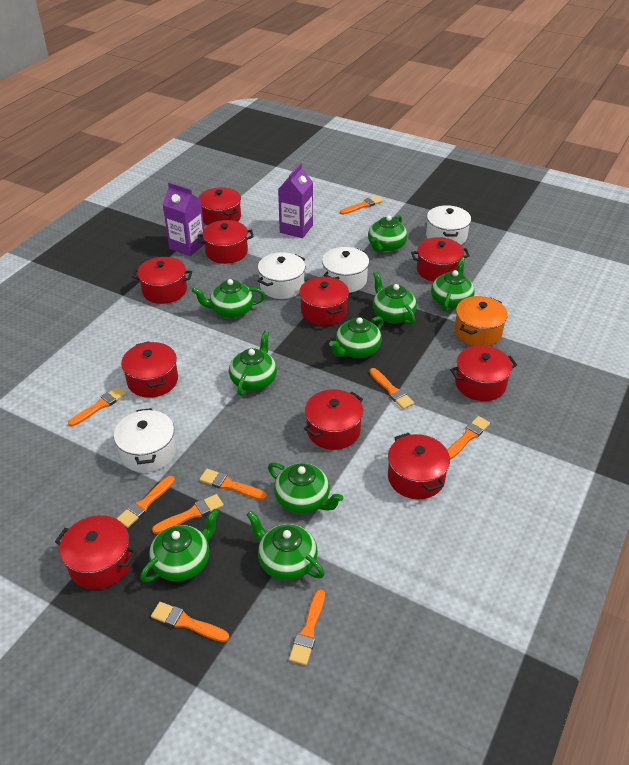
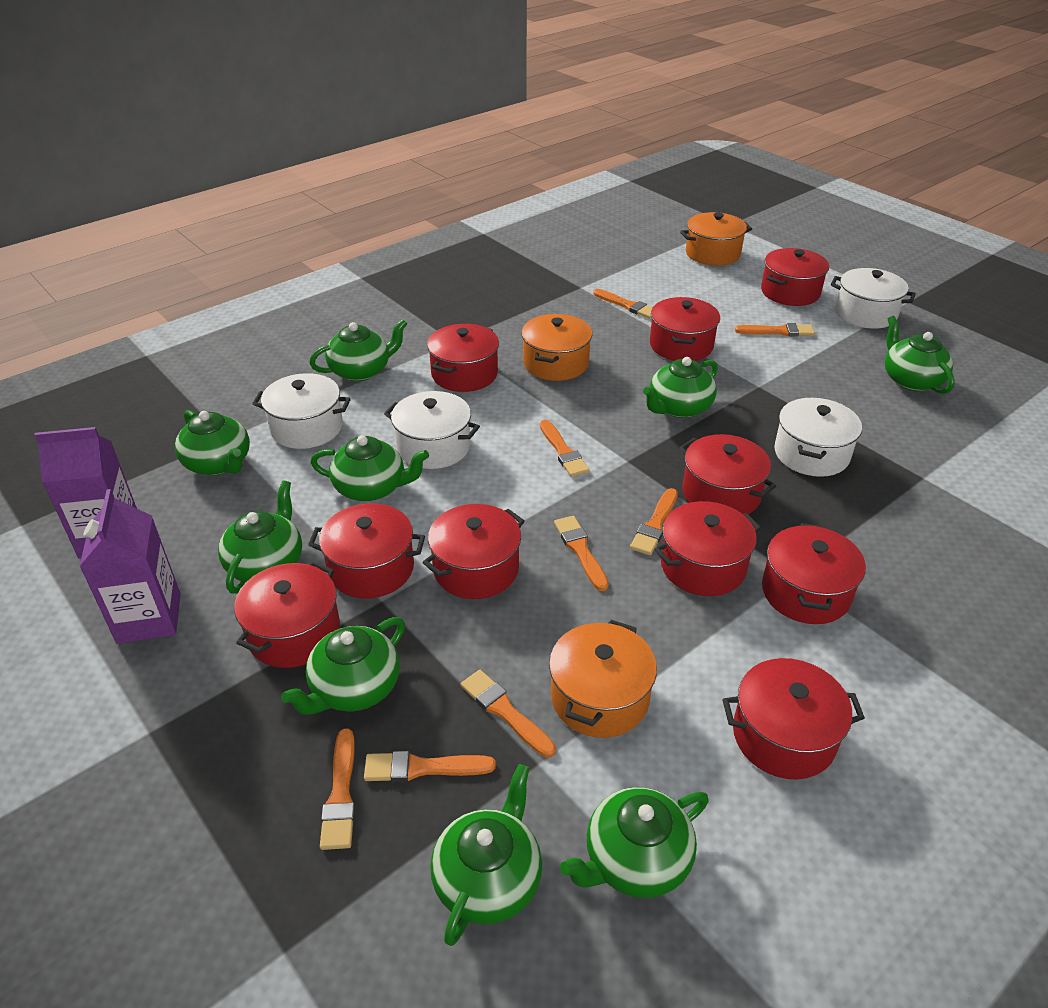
orange brush: 9 -> 8
orange pot: 1 -> 3

